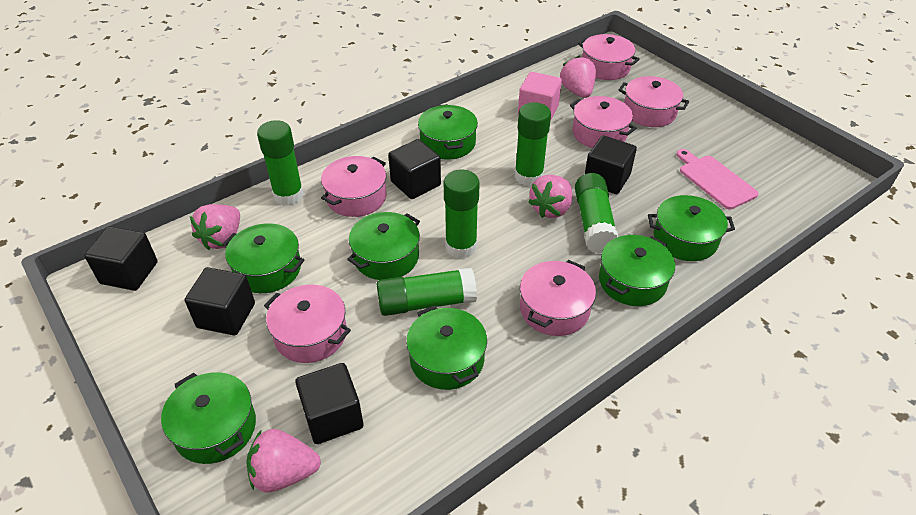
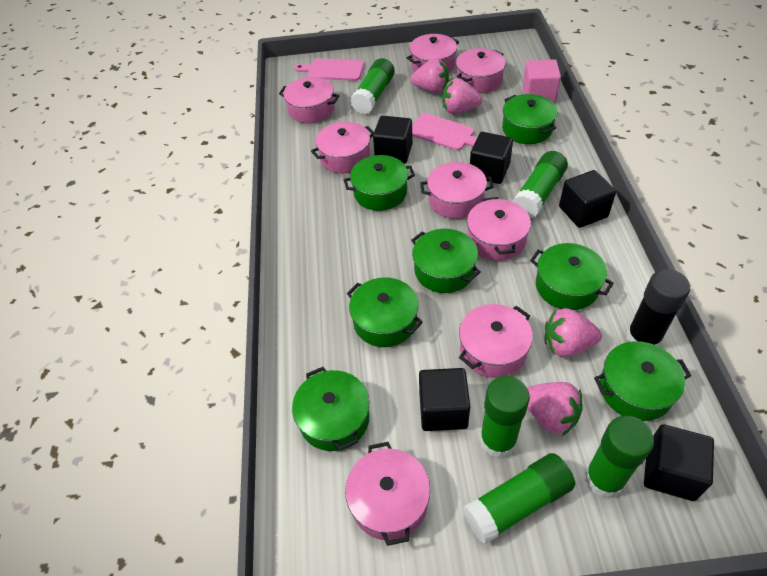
black glue stick: 0 -> 1
pink cutting board: 1 -> 2
pink pot: 6 -> 8

